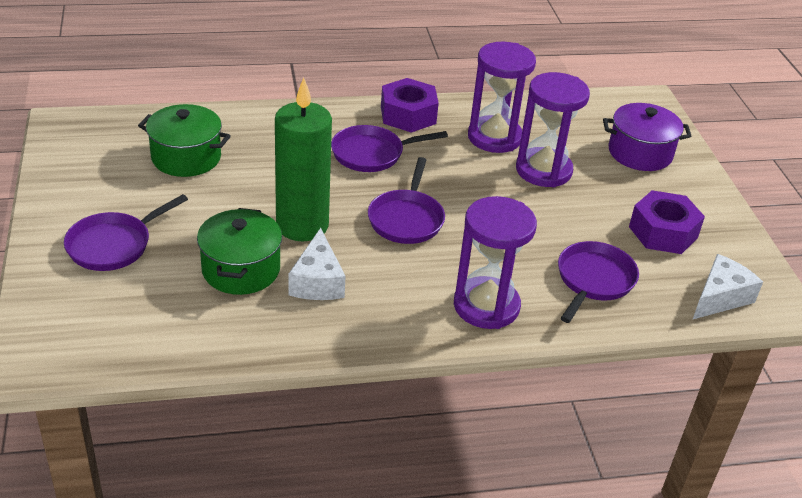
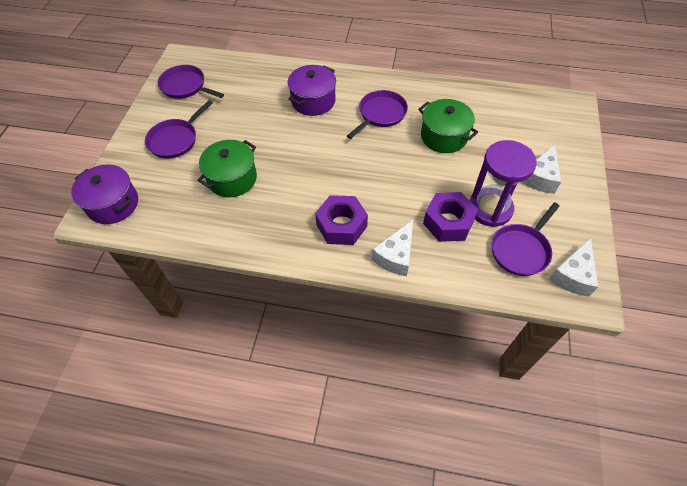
green candle: 1 -> 0
purple hourglass: 3 -> 1
purple pot: 1 -> 2
white cheese: 2 -> 3

